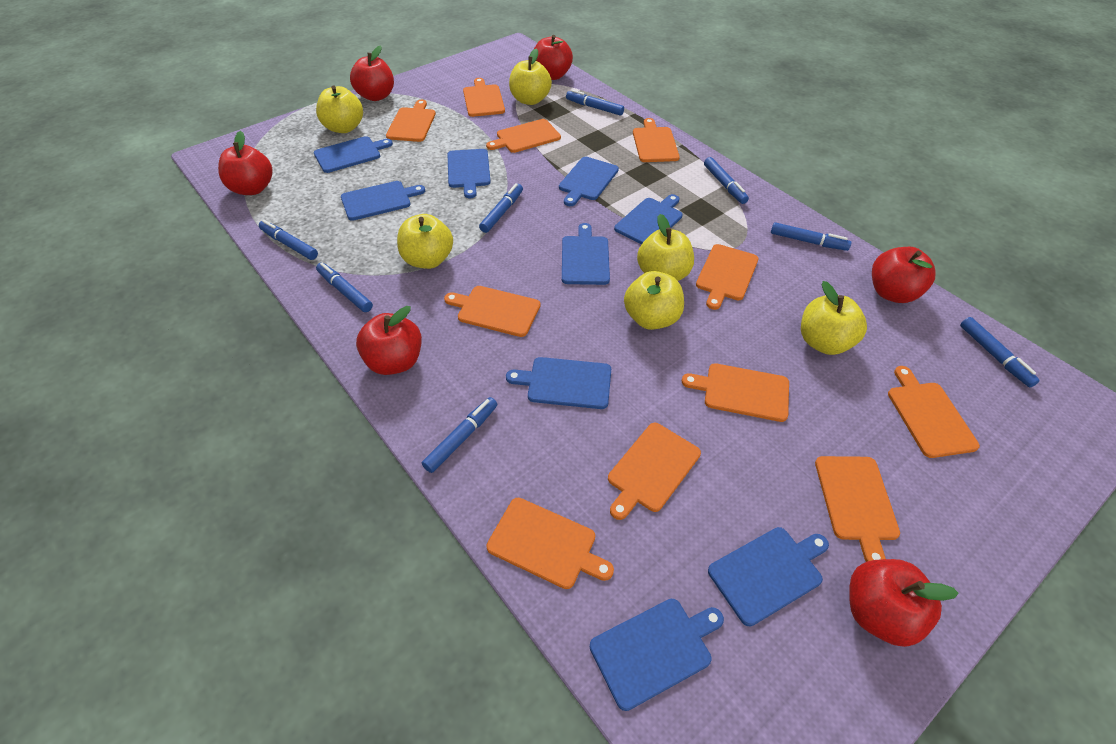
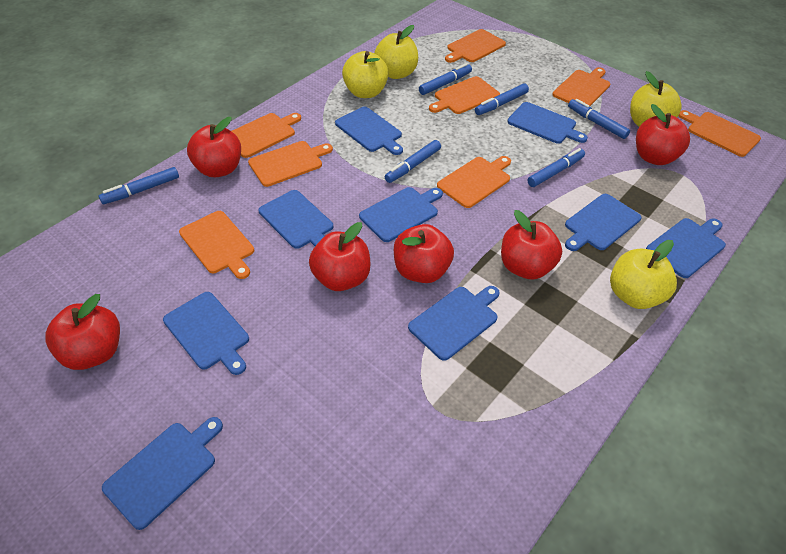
blue marker: 8 -> 6
orange cutting board: 11 -> 8
yellow apple: 6 -> 4

